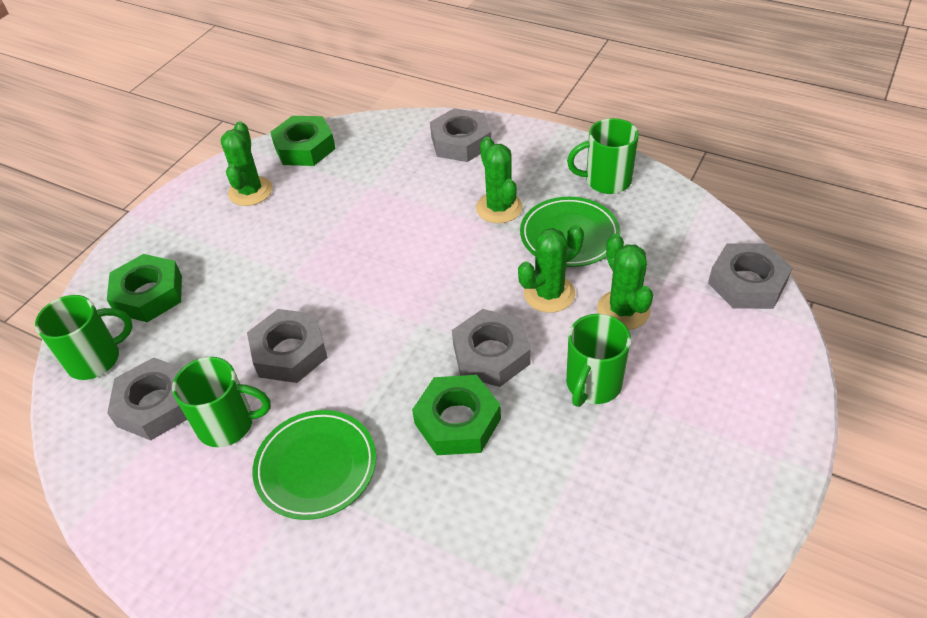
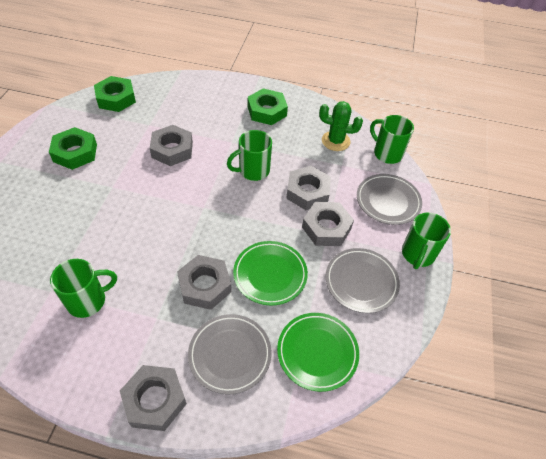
green cactus: 4 -> 1
grey plate: 0 -> 3

